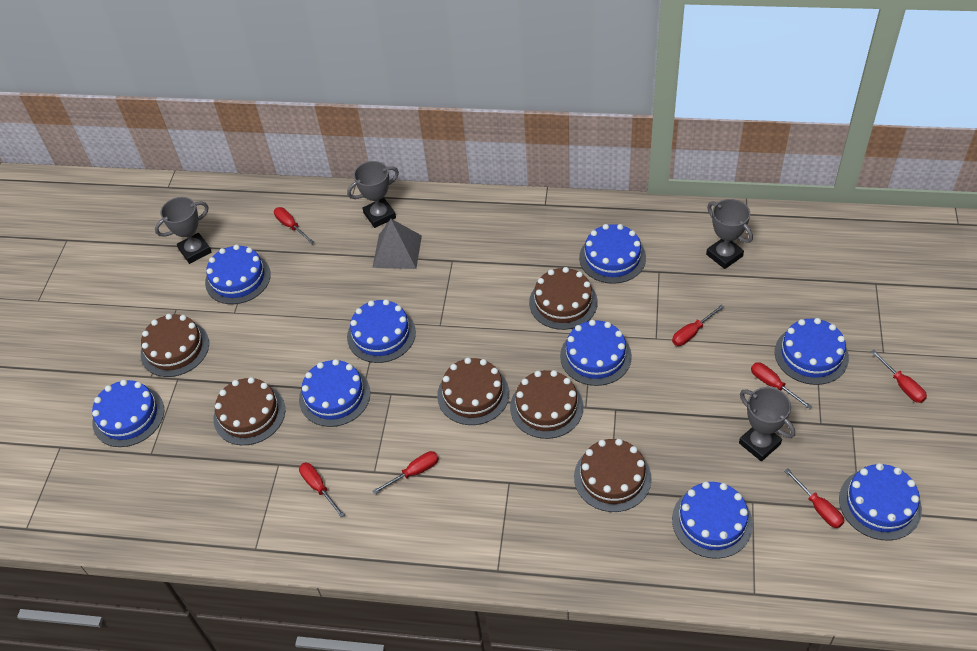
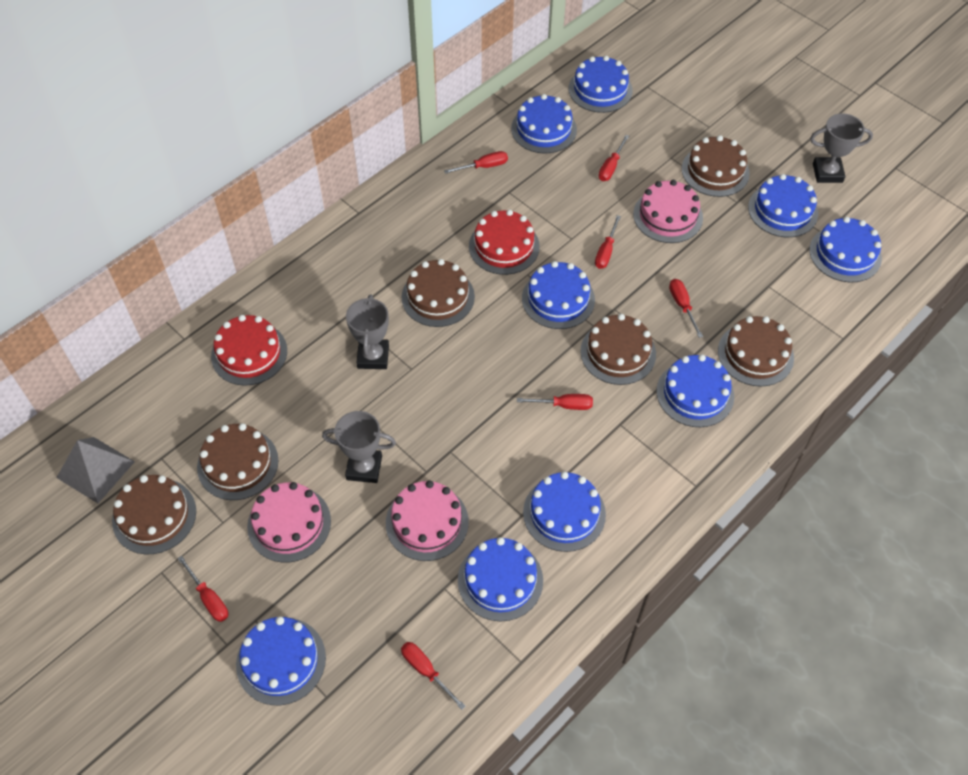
grey trophy: 4 -> 3
pink cake: 0 -> 3
red cake: 0 -> 2

